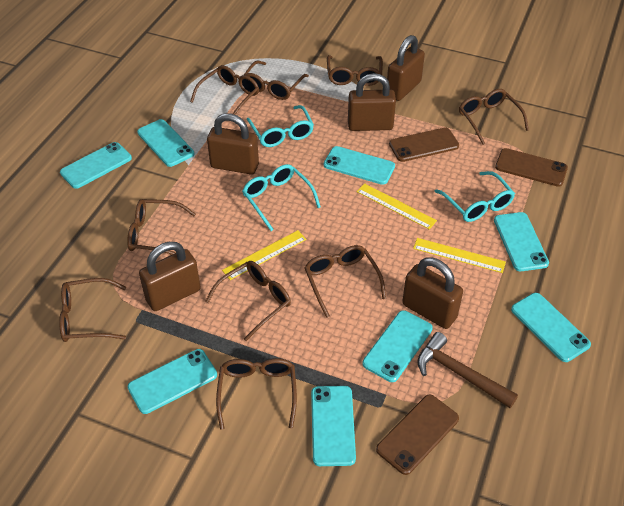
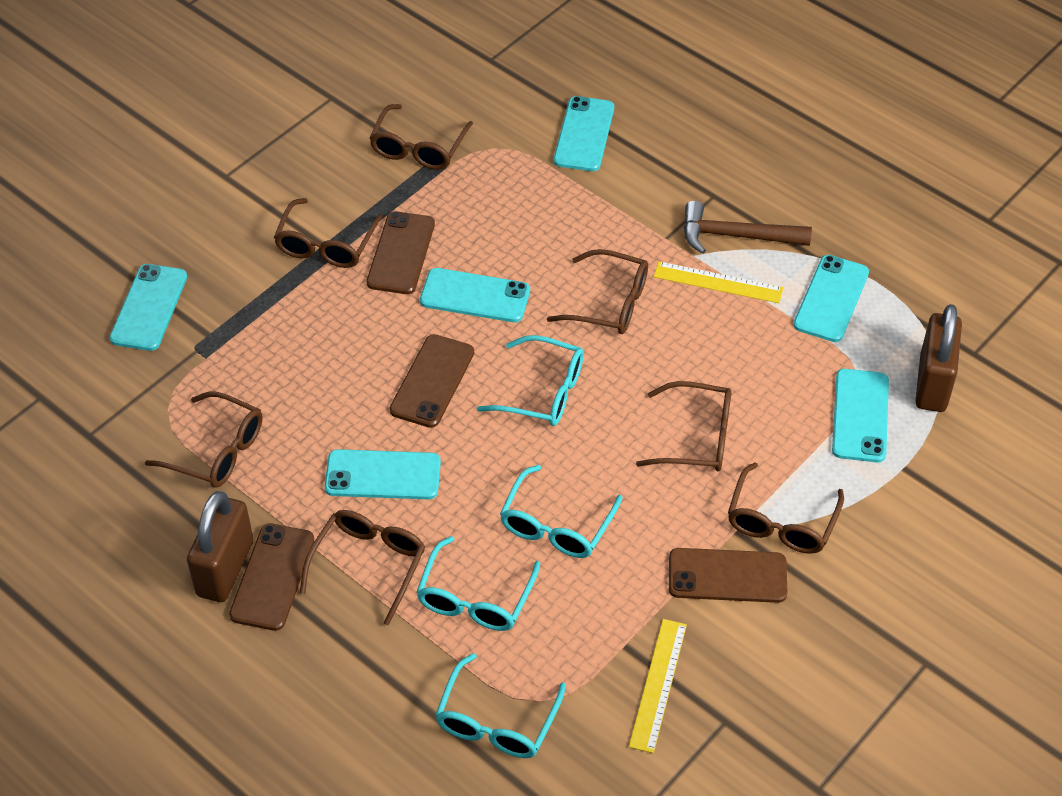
brown glasses: 9 -> 7
brown padlock: 5 -> 2
brown phone: 3 -> 4
turquoise glasses: 3 -> 4
turquoise phone: 8 -> 6
yellow ruler: 3 -> 2

